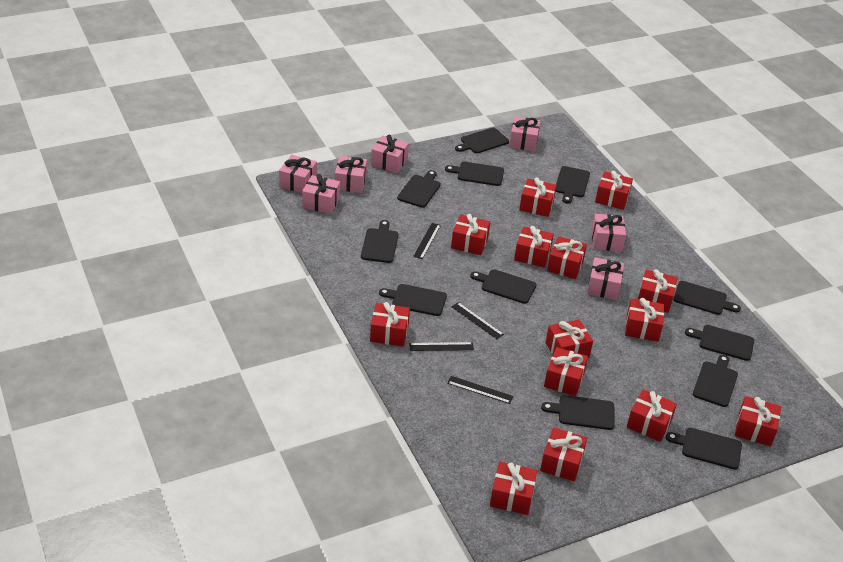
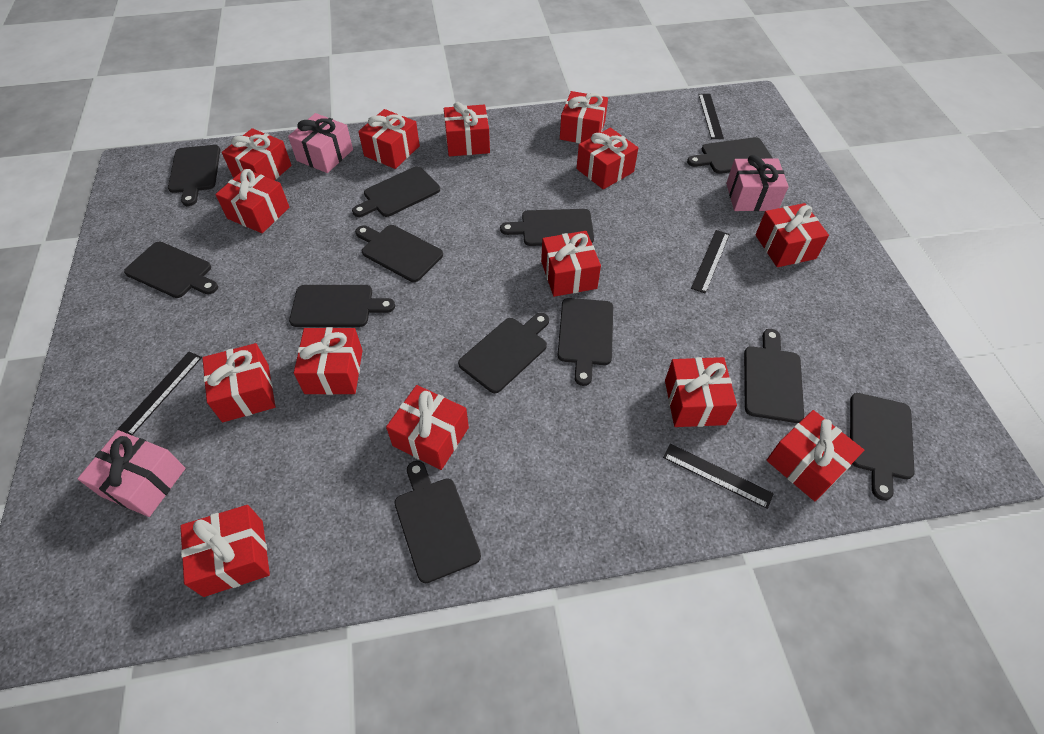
pink gift: 7 -> 3

